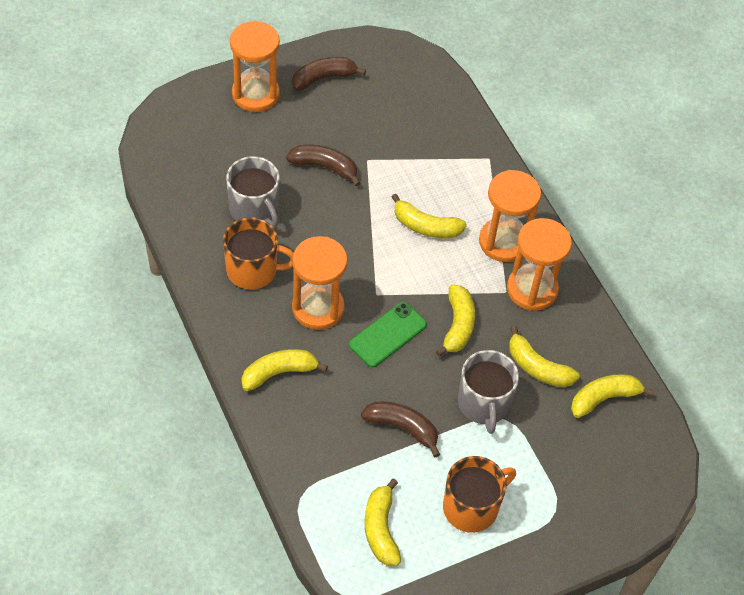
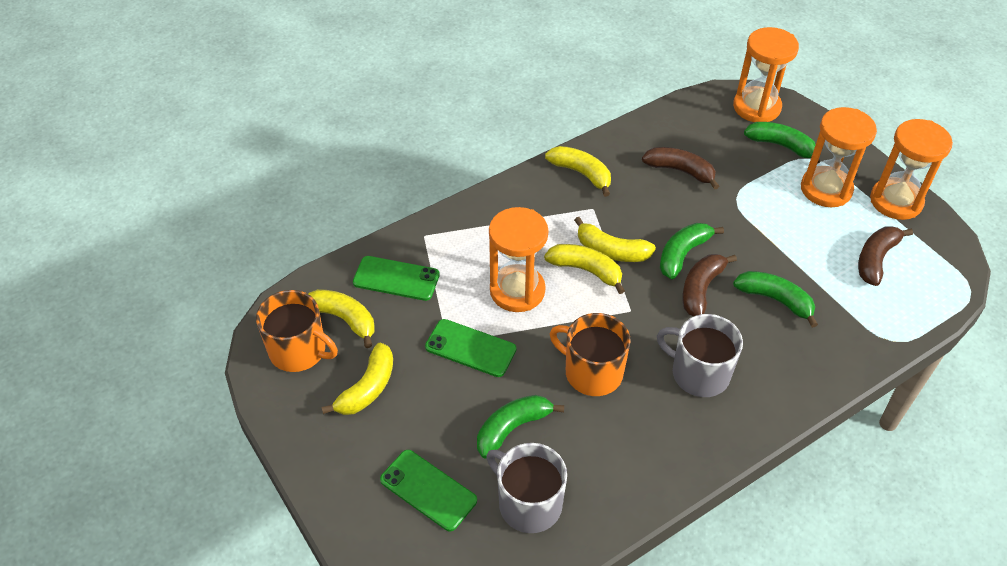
green banana: 0 -> 4
green phone: 1 -> 3
yellow banana: 6 -> 5

